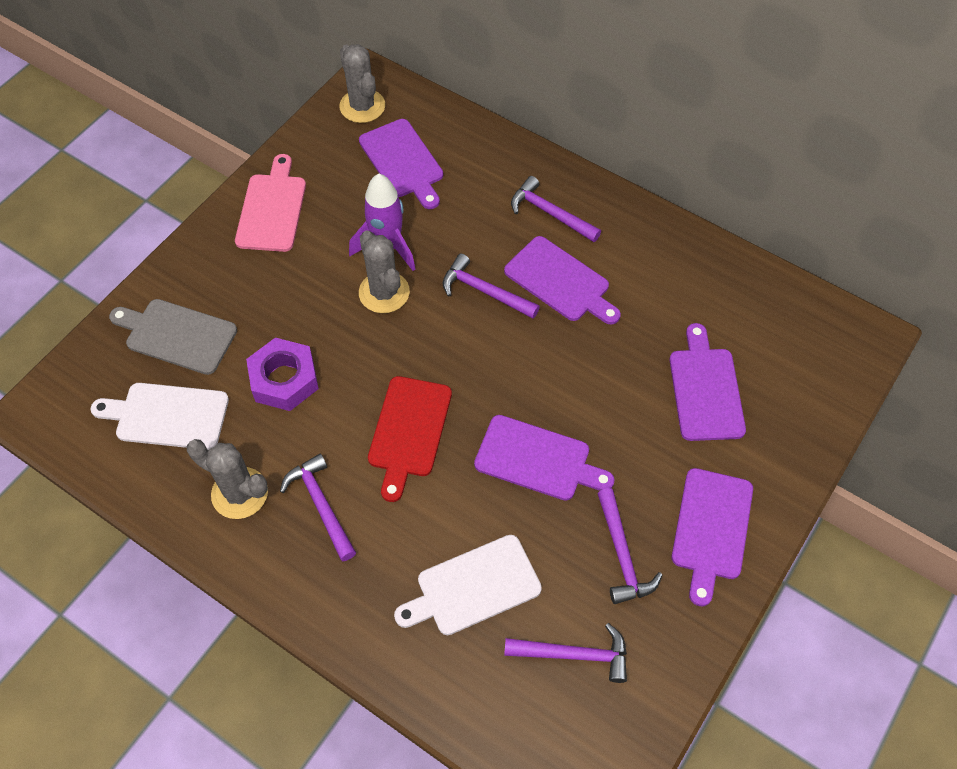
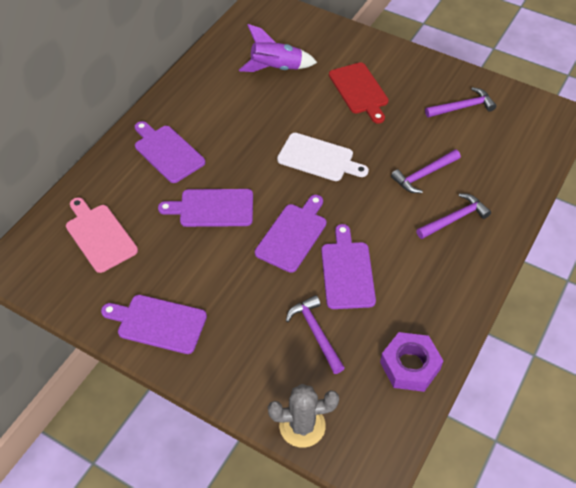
grey cactus: 3 -> 1
grey cutting board: 1 -> 0
purple hammer: 5 -> 4
white cutting board: 2 -> 1

